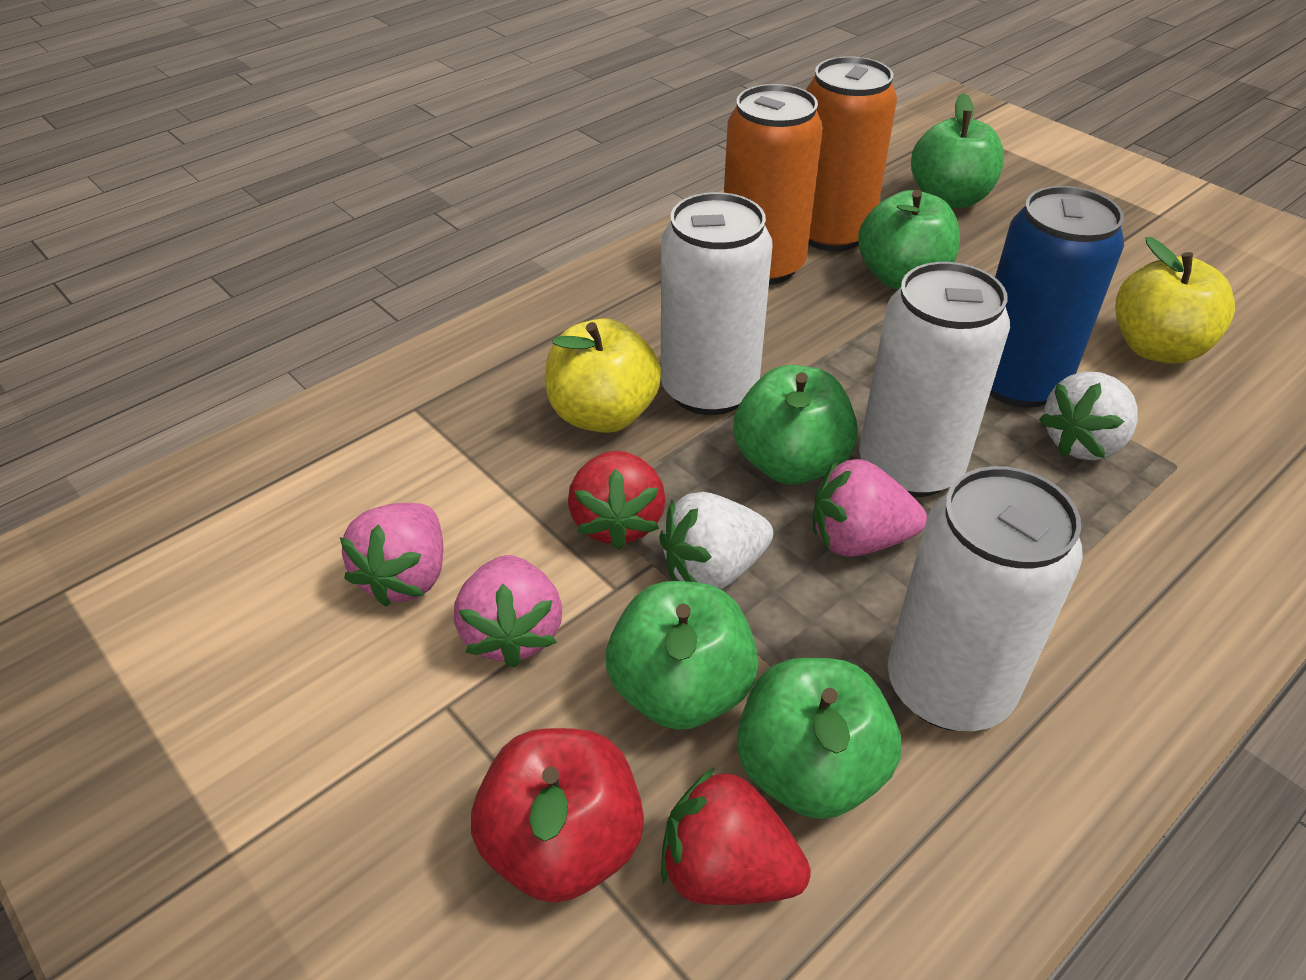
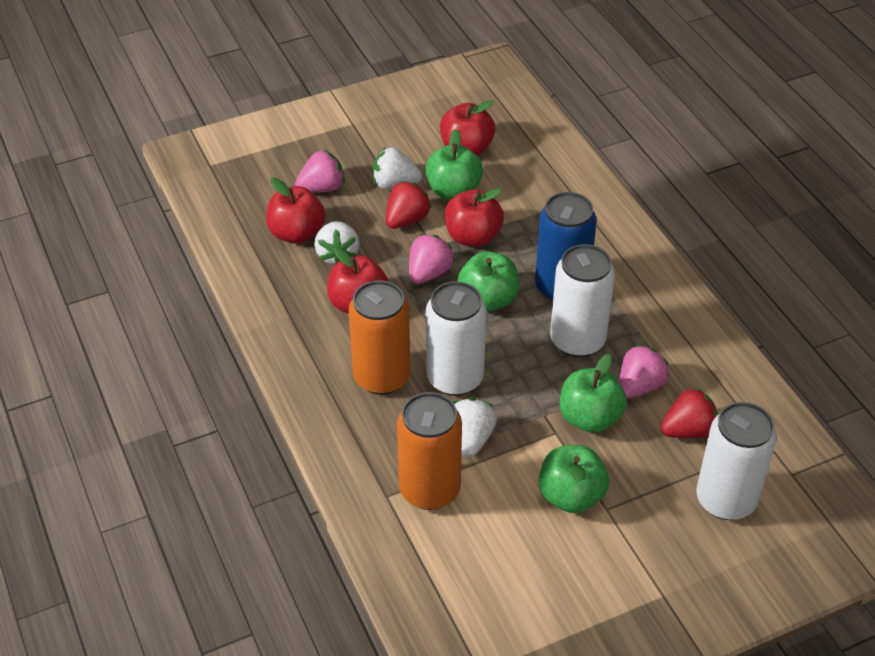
green apple: 5 -> 4
red apple: 1 -> 4
white strawberry: 2 -> 3
yellow apple: 2 -> 0

